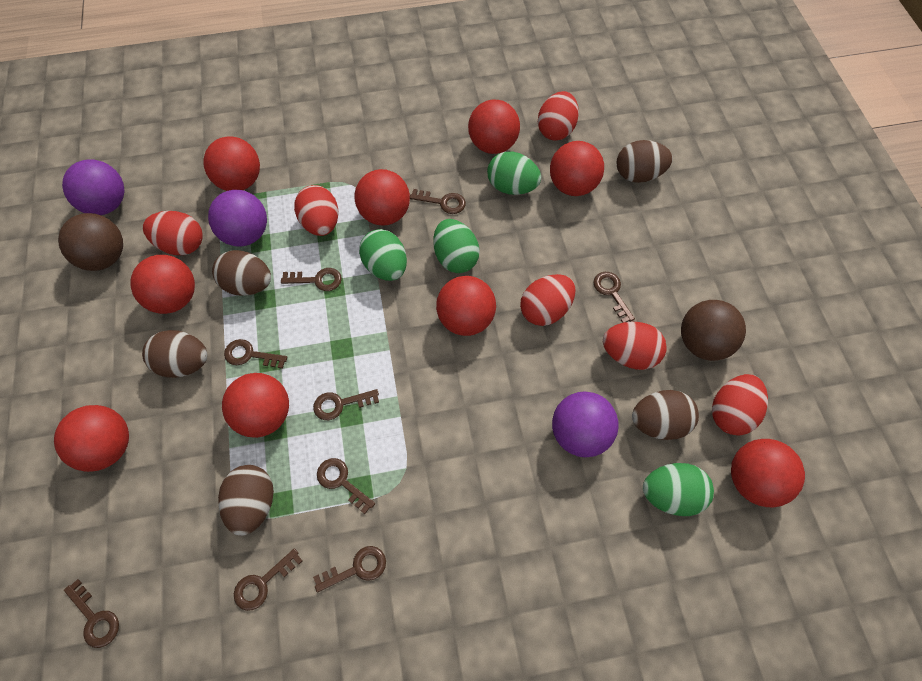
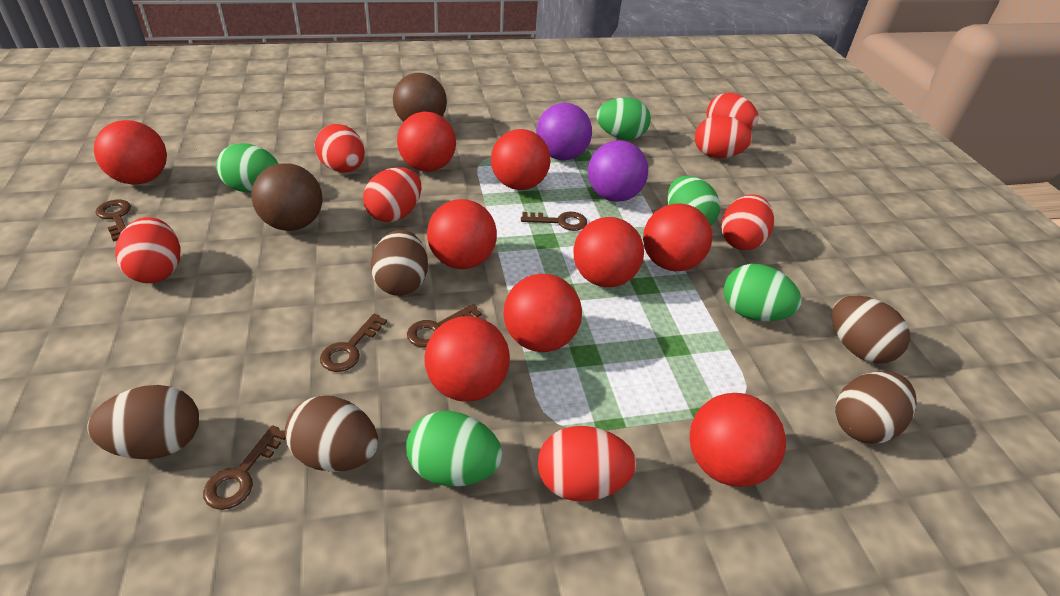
brown key: 9 -> 5
green egg: 4 -> 5
purple ball: 3 -> 2
red egg: 6 -> 7

